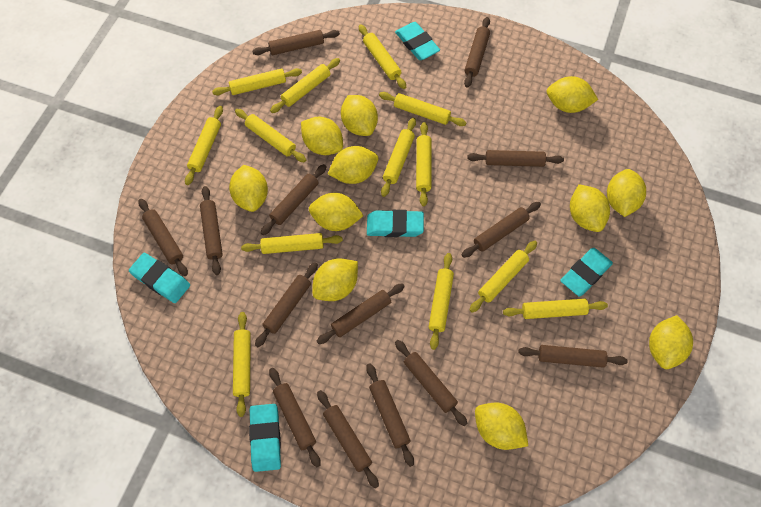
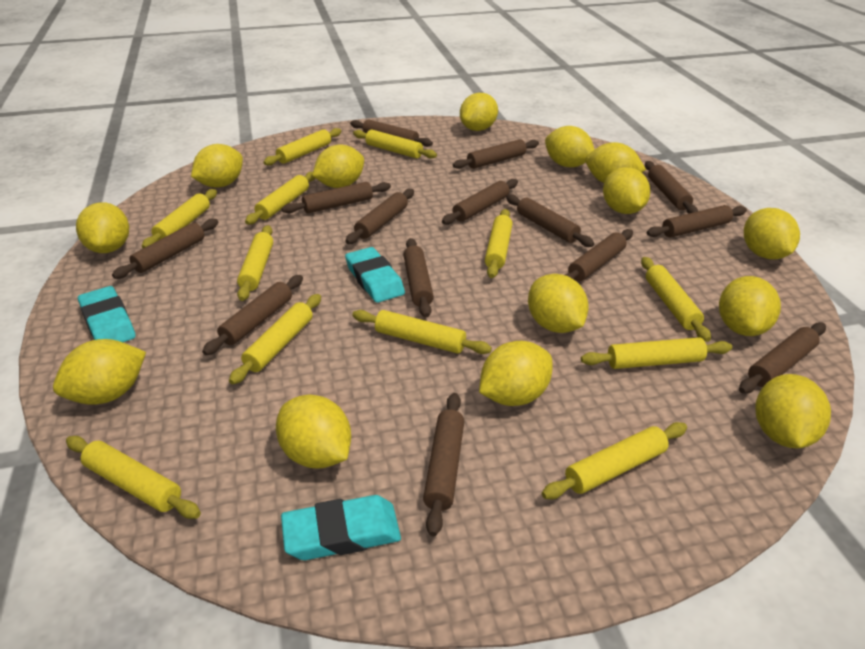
turquoise eraser: 5 -> 3
yellow lemon: 11 -> 14
yellow rolling pin: 13 -> 12

